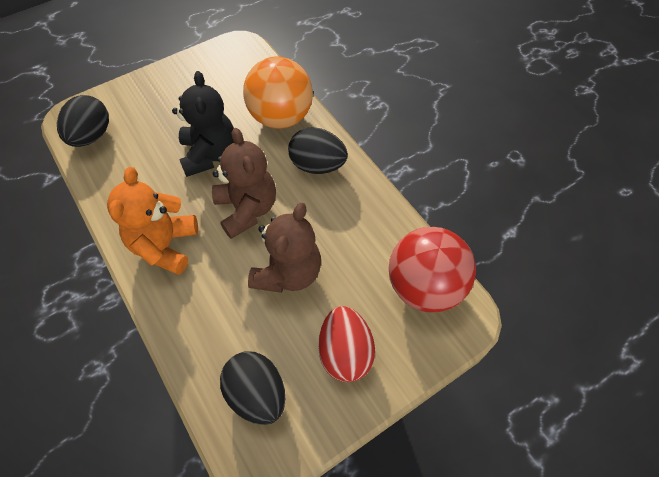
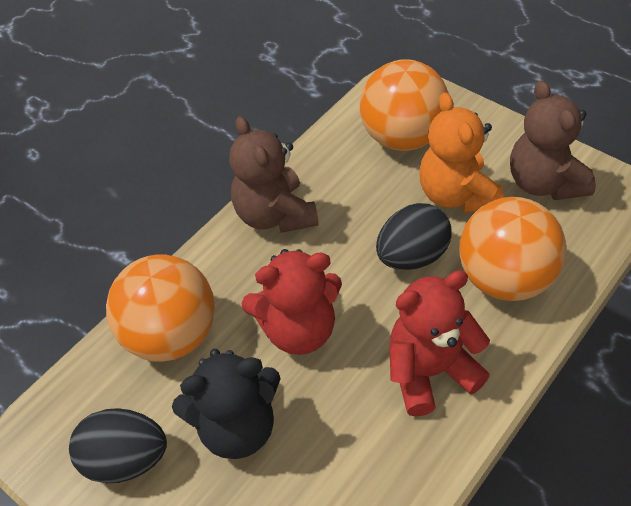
black egg: 3 -> 2
orange ball: 1 -> 3
red ball: 1 -> 0
red egg: 1 -> 0
red teddy bear: 0 -> 2

